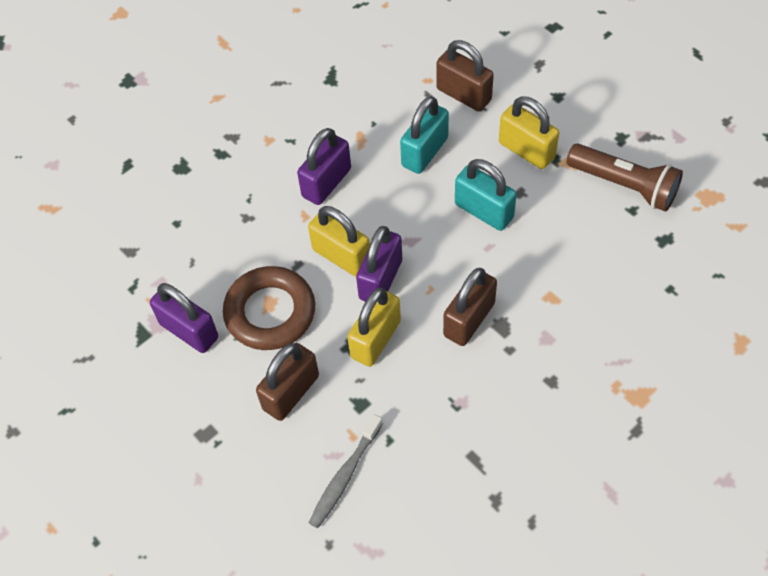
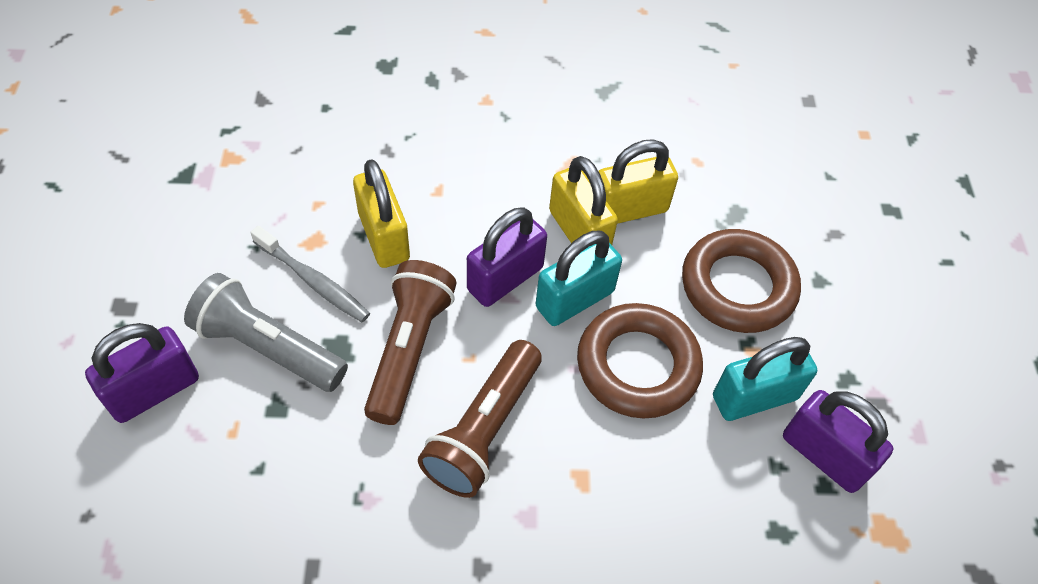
brown flashlight: 1 -> 2
brown padlock: 3 -> 0
brown ring: 1 -> 2
grey flashlight: 0 -> 1

